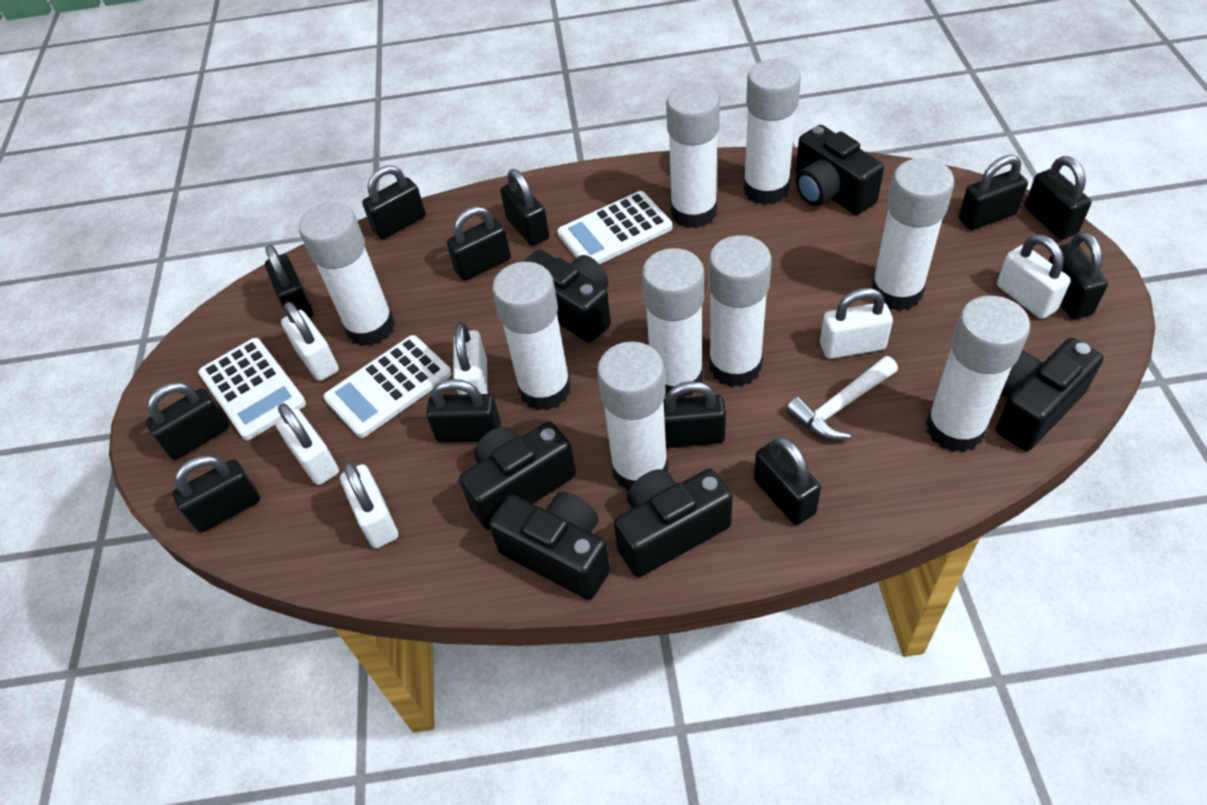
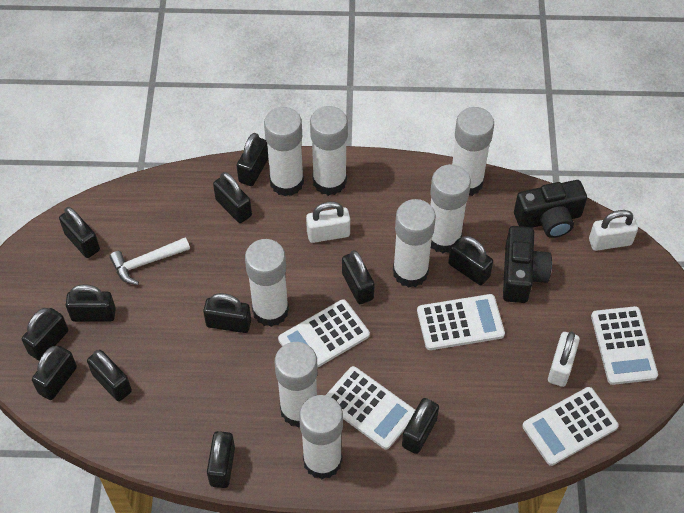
black camera: 6 -> 2
white calculator: 3 -> 5
white glue stick: 9 -> 8
white padlock: 6 -> 3

